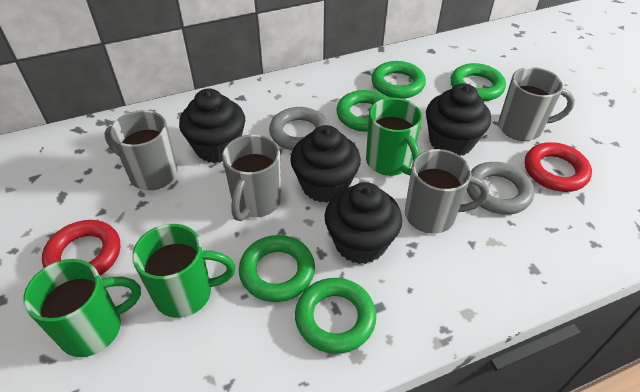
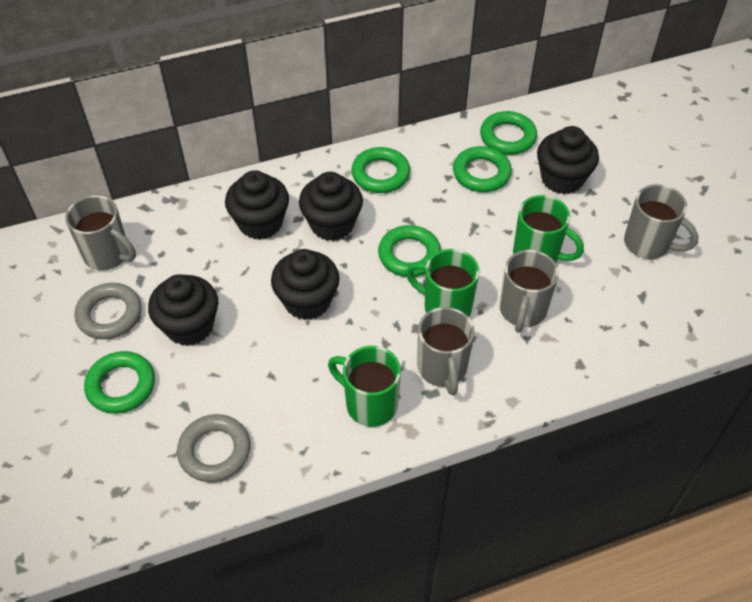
black cupcake: 4 -> 5
red ring: 2 -> 0

